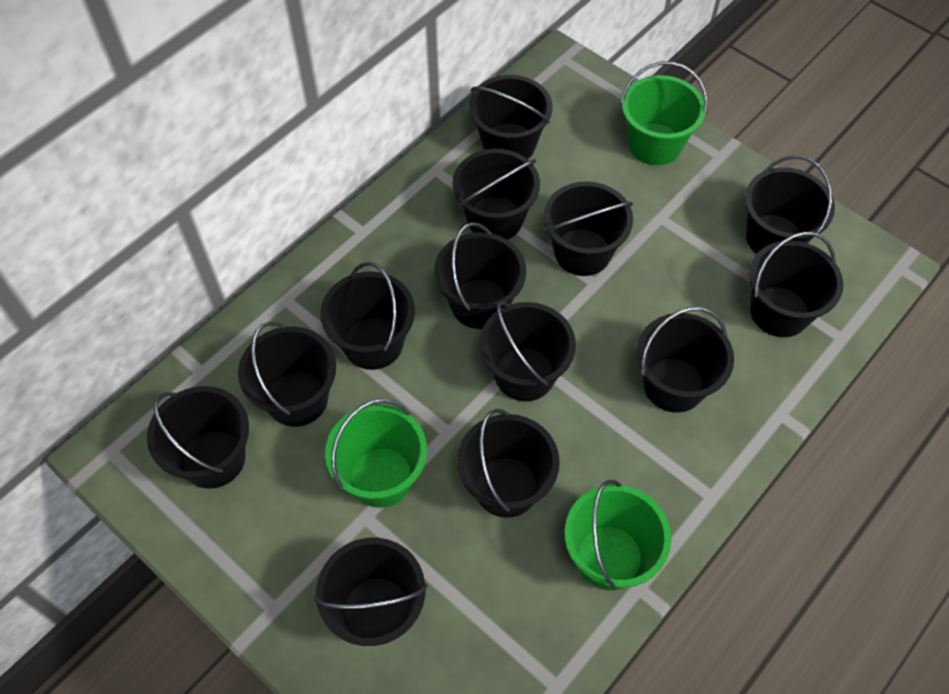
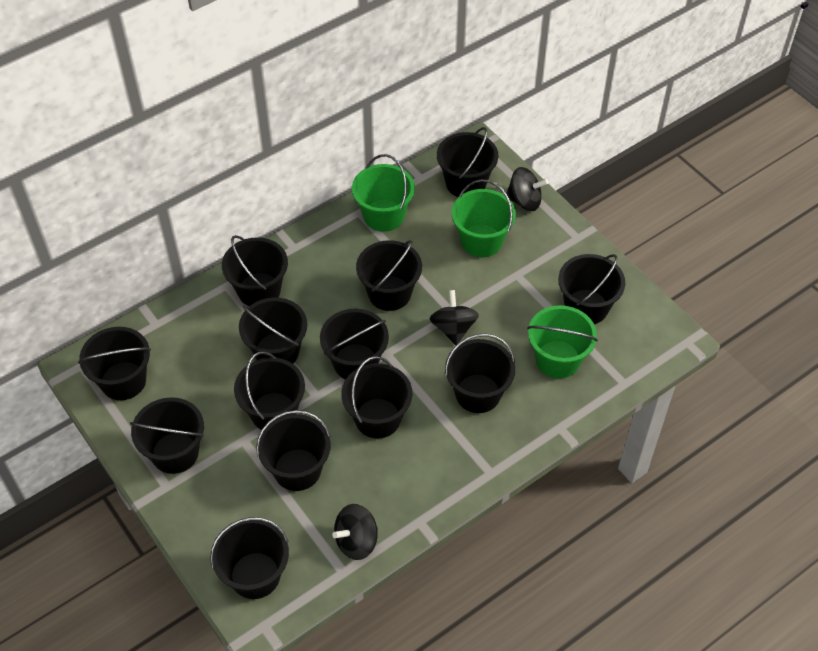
black spinning top: 0 -> 3

